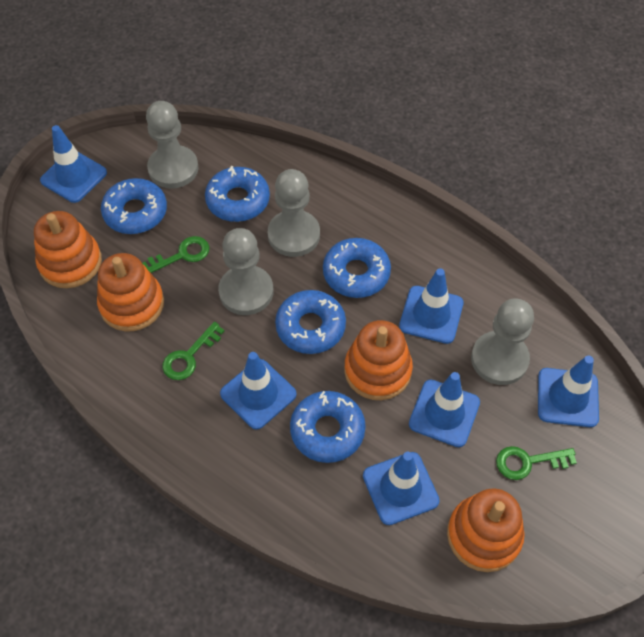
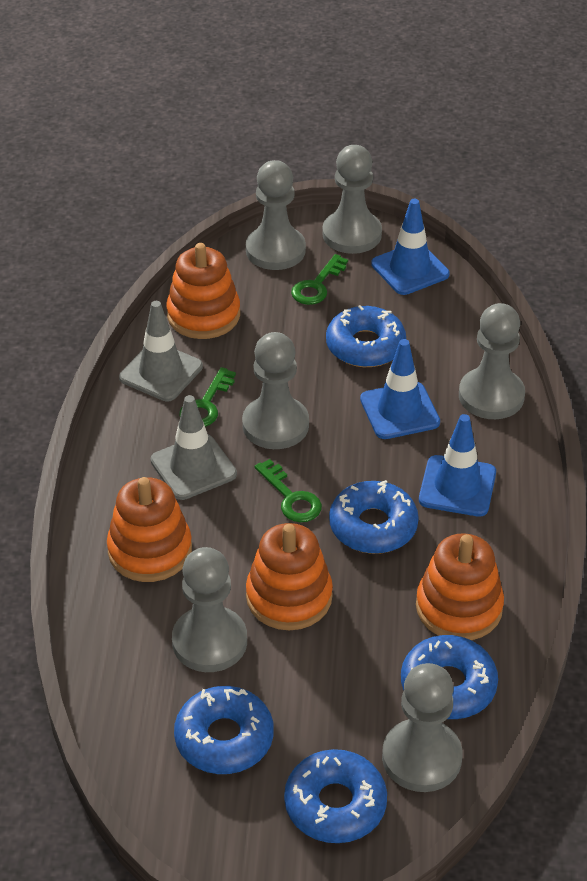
blue traffic cone: 6 -> 3
grey pawn: 4 -> 6
grey traffic cone: 0 -> 2

